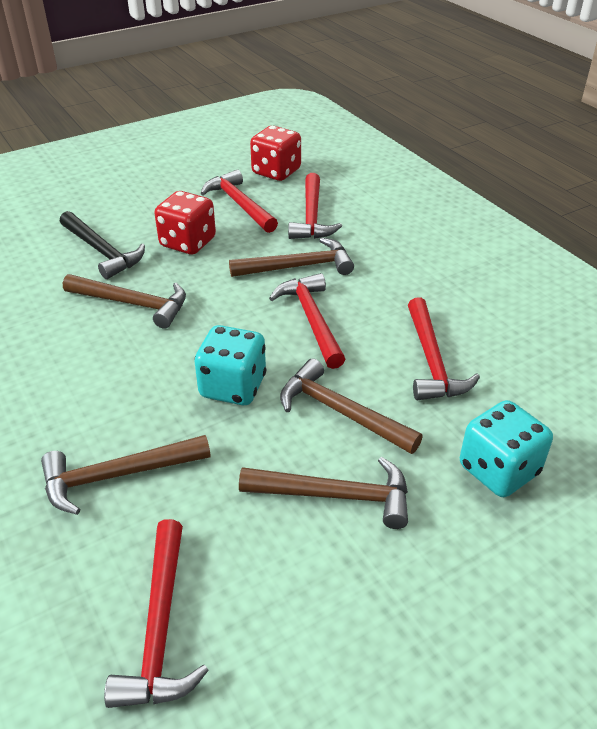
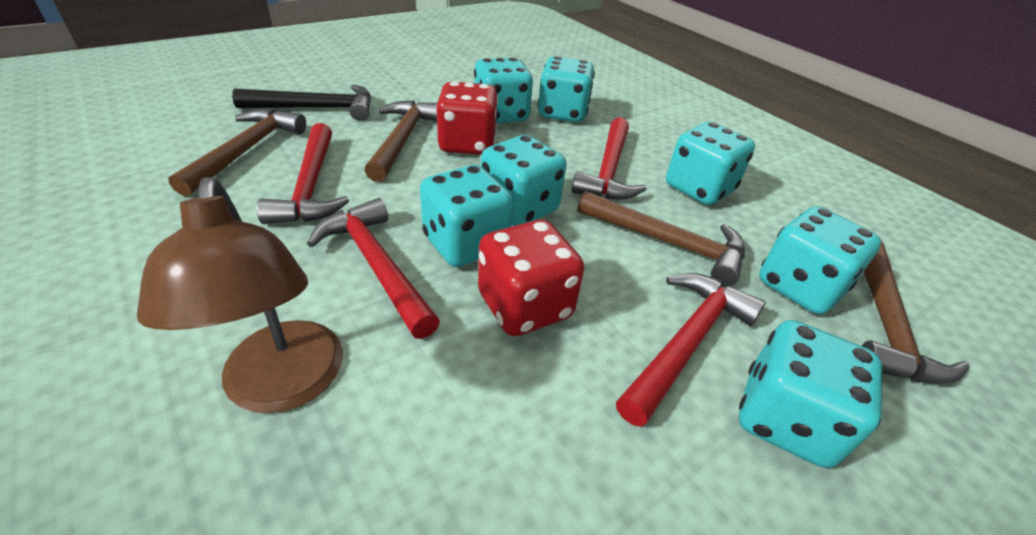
brown hammer: 5 -> 4
brown lamp: 0 -> 1
red hammer: 5 -> 4
turquoise dice: 2 -> 7

